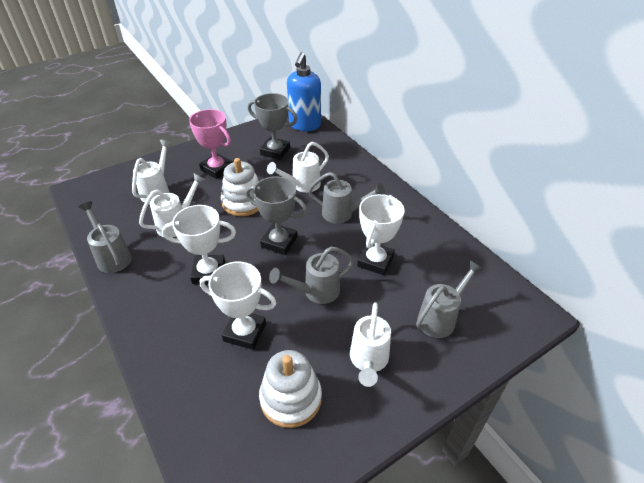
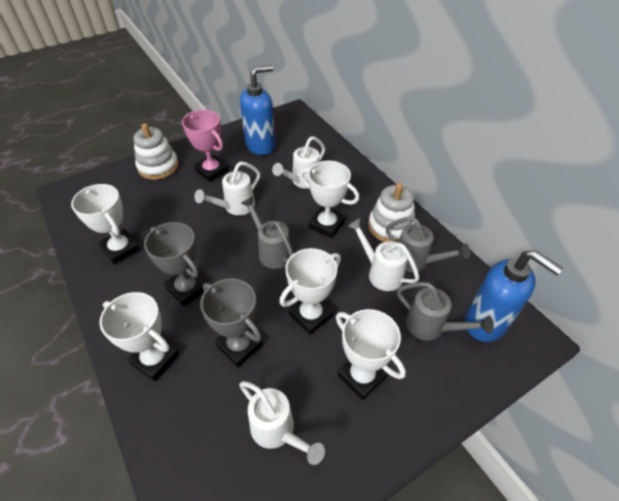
blue soap dispenser: 1 -> 2
grey watering can: 4 -> 3
white trophy: 3 -> 5

